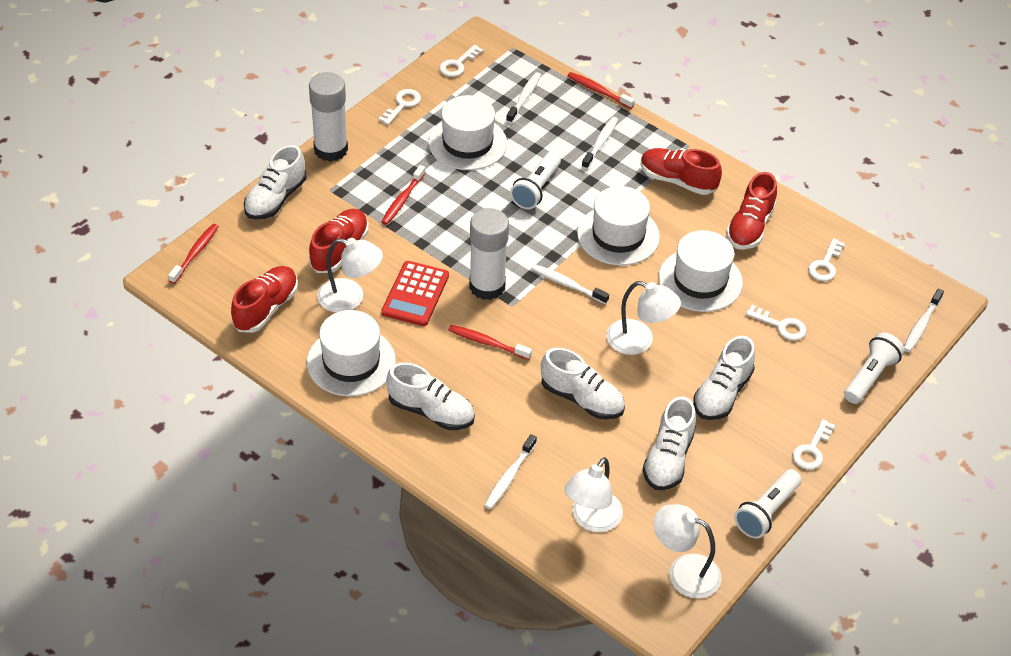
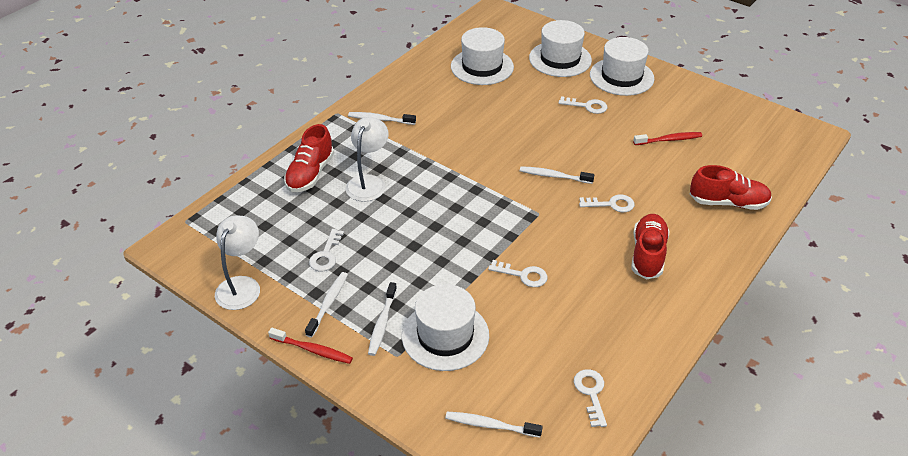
red calculator: 1 -> 0
red shoe: 4 -> 3
red toothbrush: 4 -> 2
white flashlight: 3 -> 0
white glue stick: 2 -> 0
white lamp: 4 -> 2
white shoe: 5 -> 0

